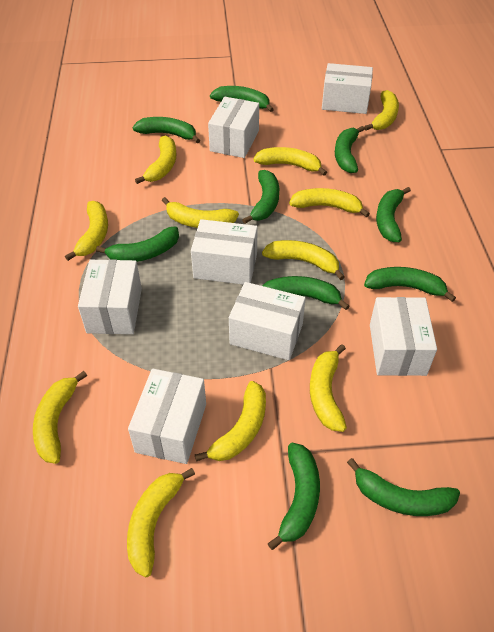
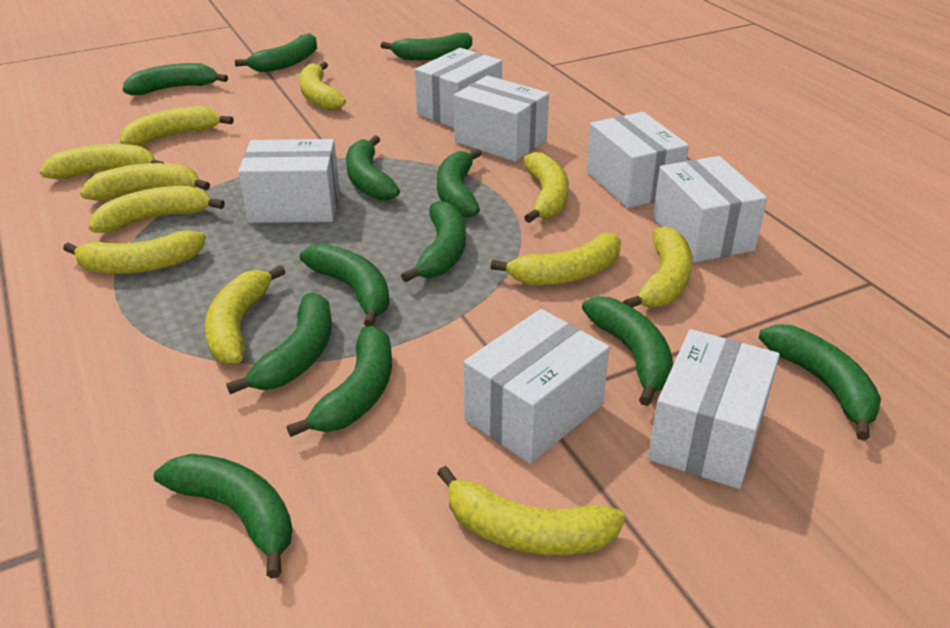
green banana: 10 -> 12

